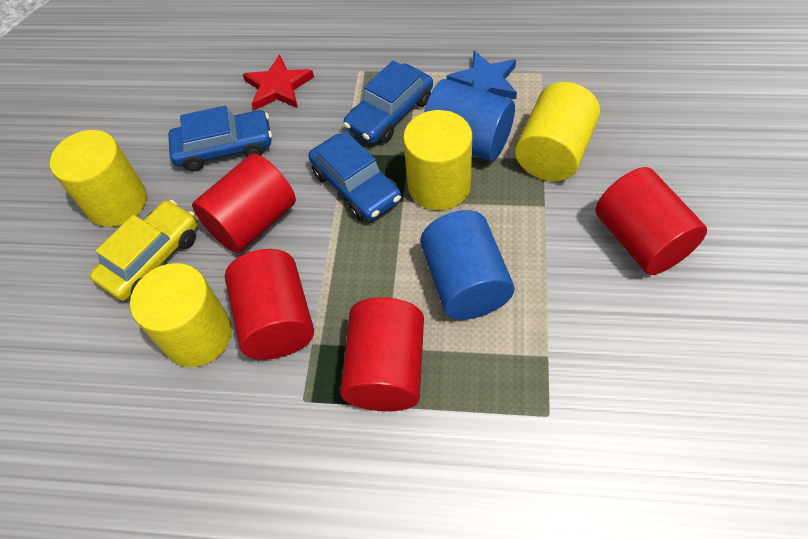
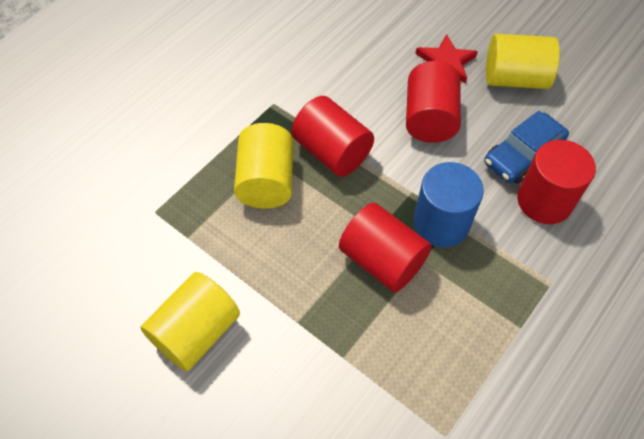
blue car: 3 -> 1
blue cylinder: 2 -> 1
blue star: 1 -> 0
yellow car: 1 -> 0
yellow cylinder: 4 -> 3

